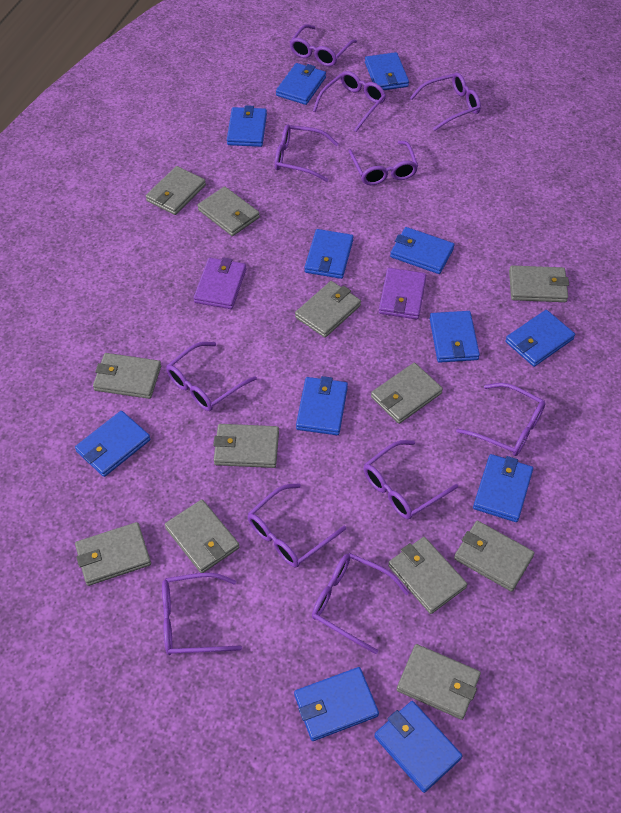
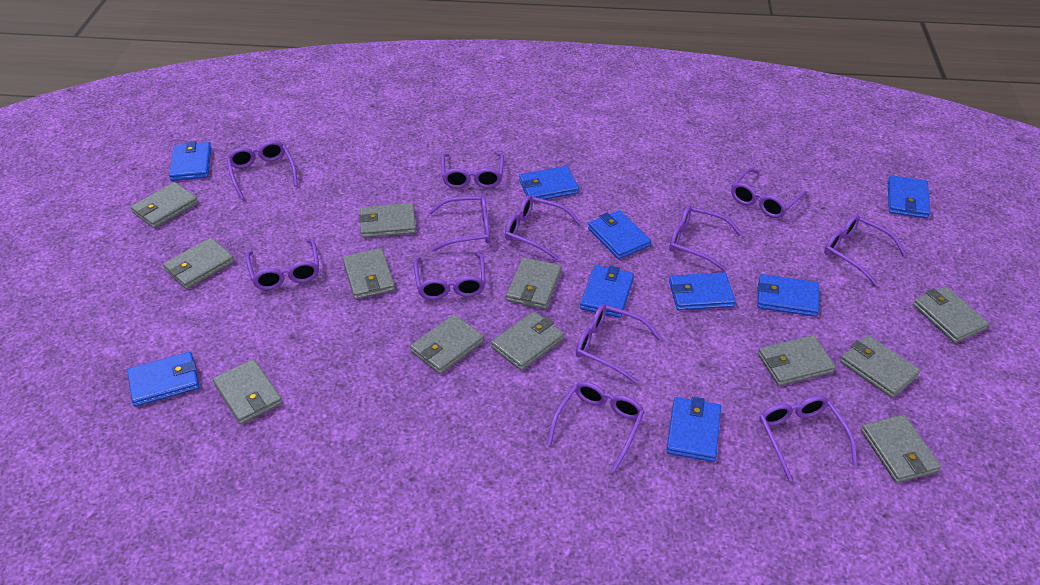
blue wallet: 12 -> 9
purple glasses: 11 -> 12
purple wallet: 2 -> 0

